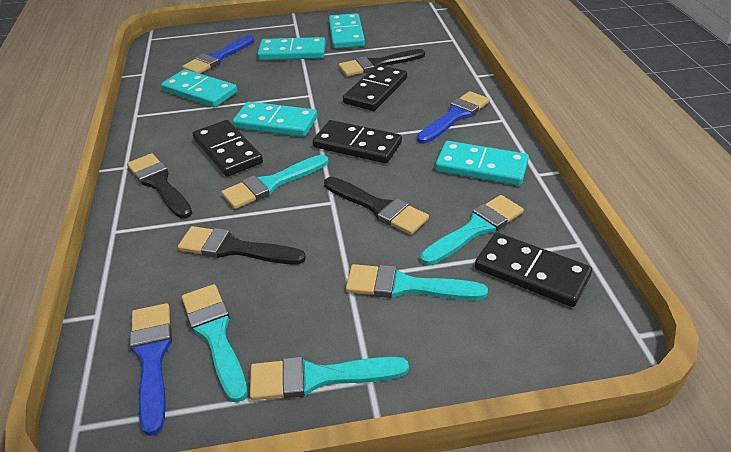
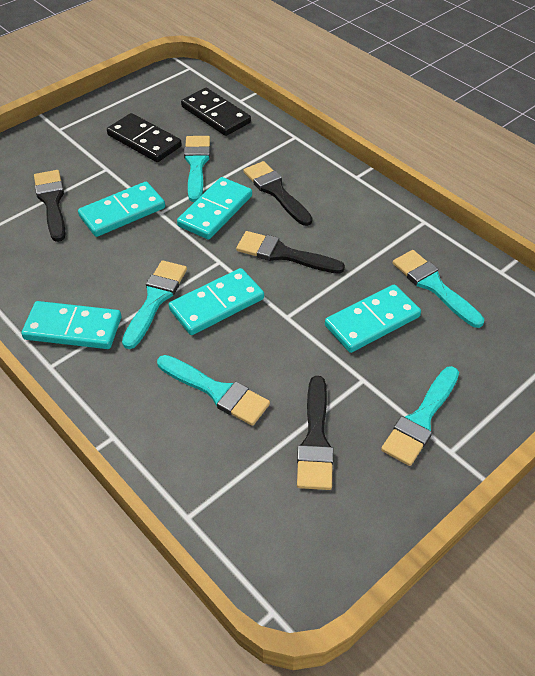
black domino: 4 -> 2
blue brush: 3 -> 0

